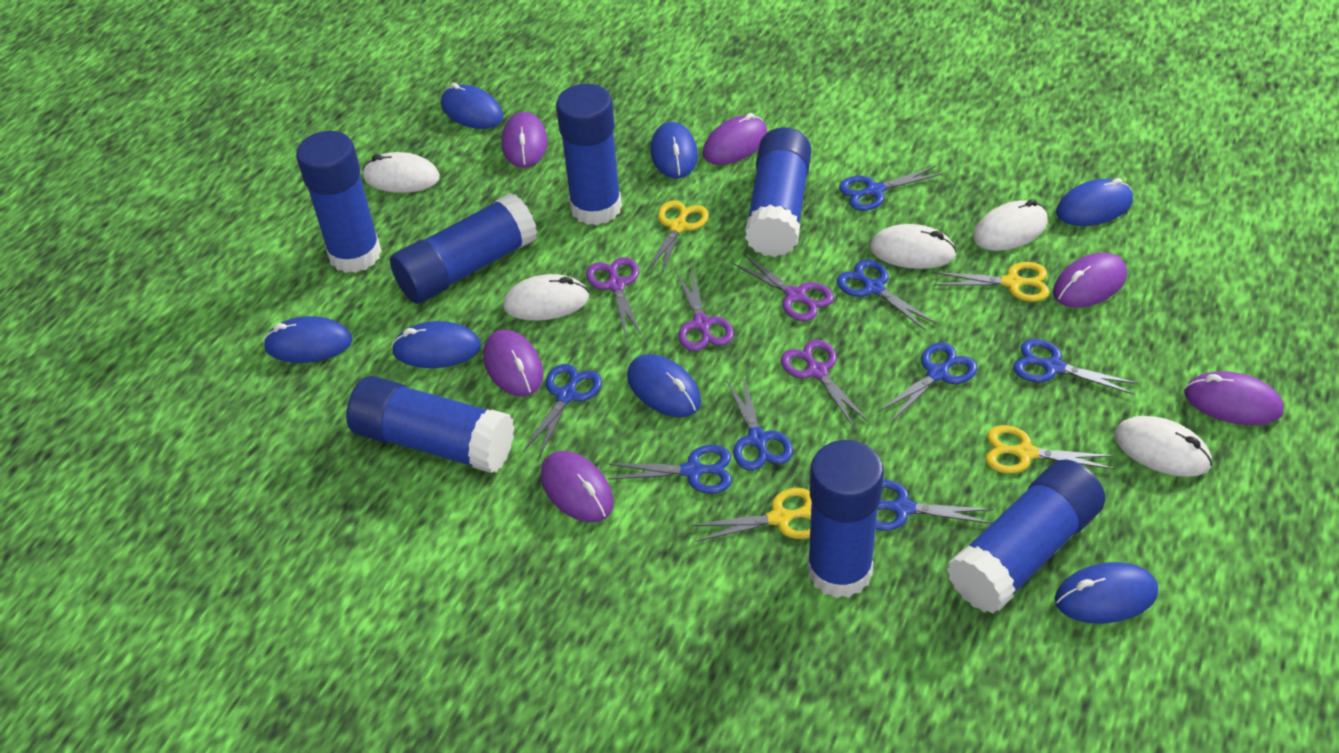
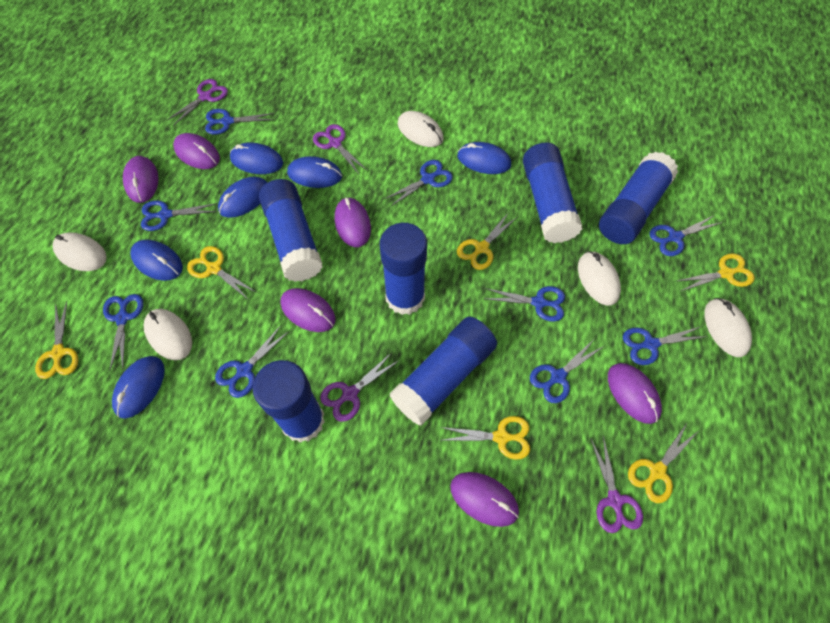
blue glue stick: 7 -> 6
blue mouse: 7 -> 6
blue scissors: 8 -> 9
yellow scissors: 4 -> 6

